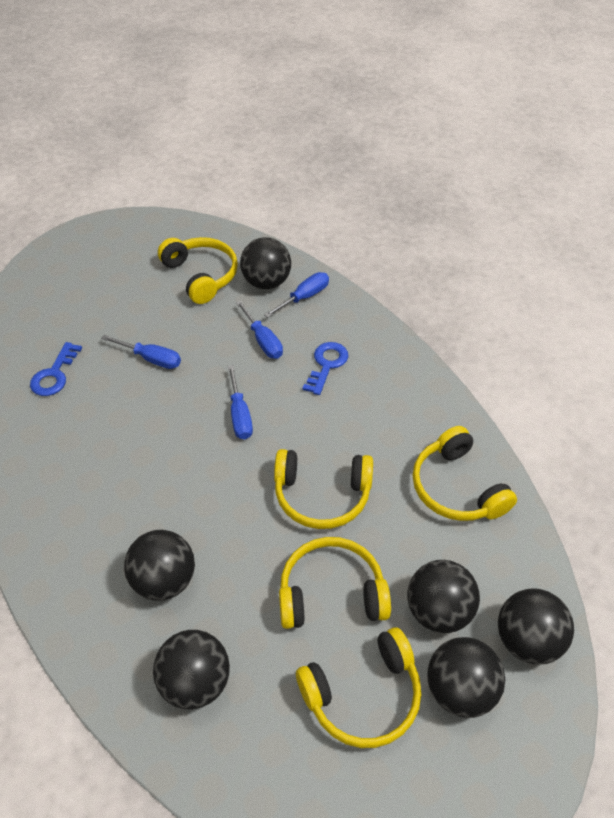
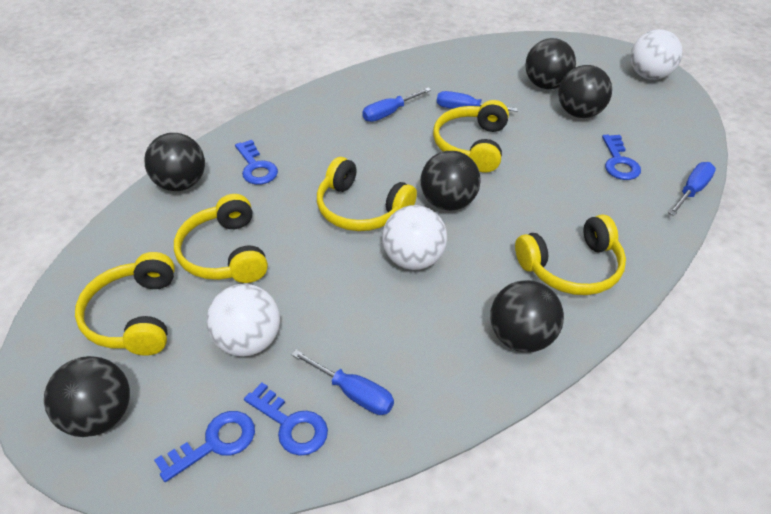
blue key: 2 -> 4
white ball: 0 -> 3

